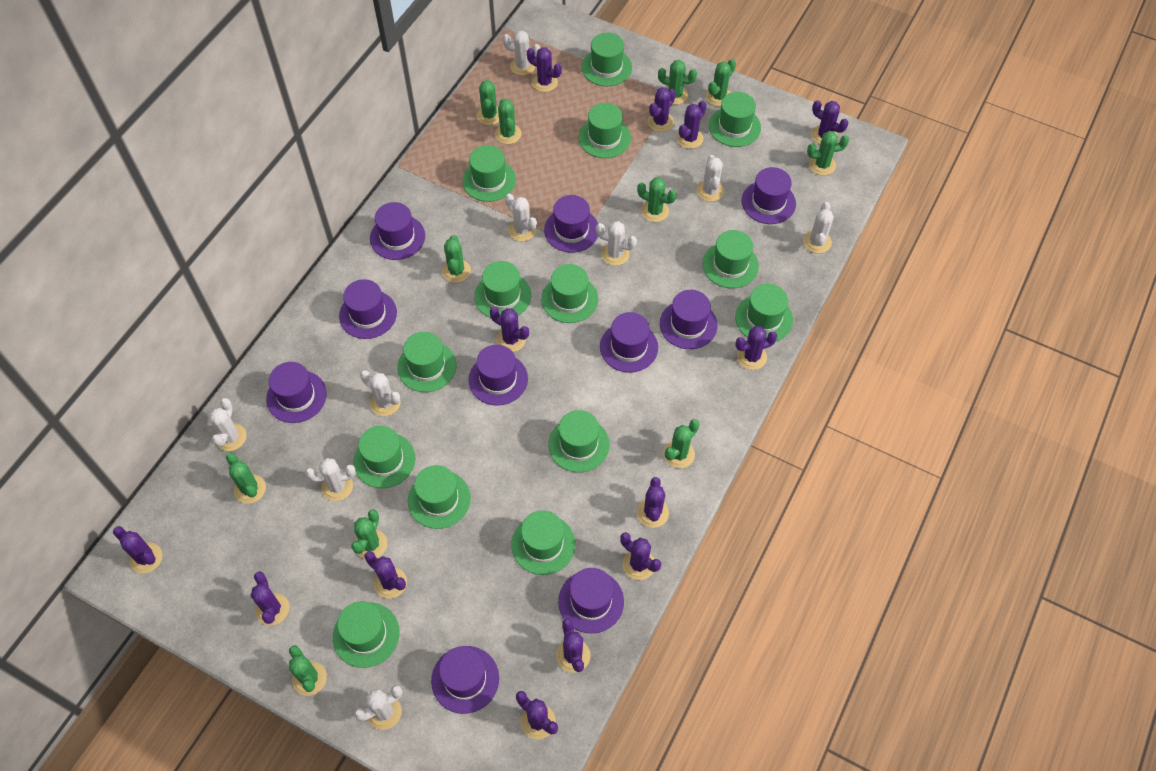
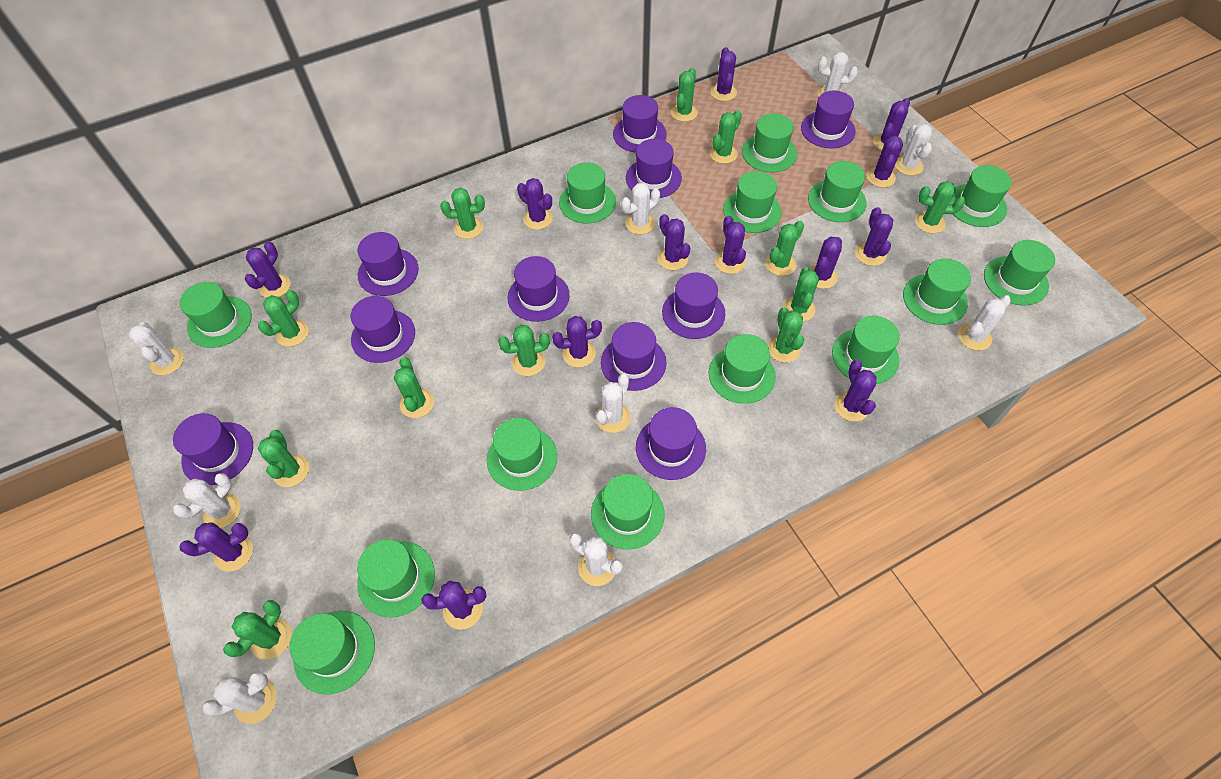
green cactus: 11 -> 12

